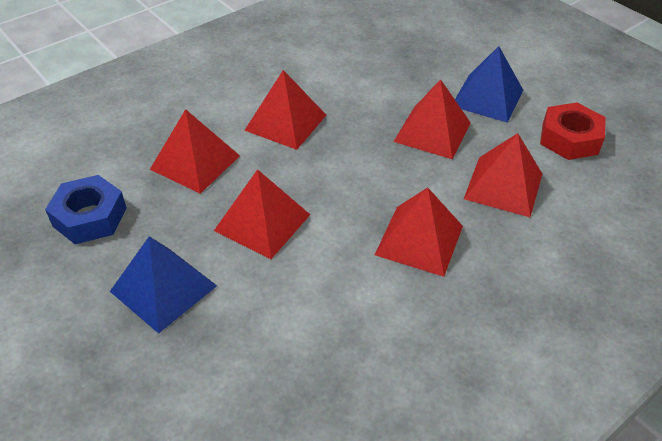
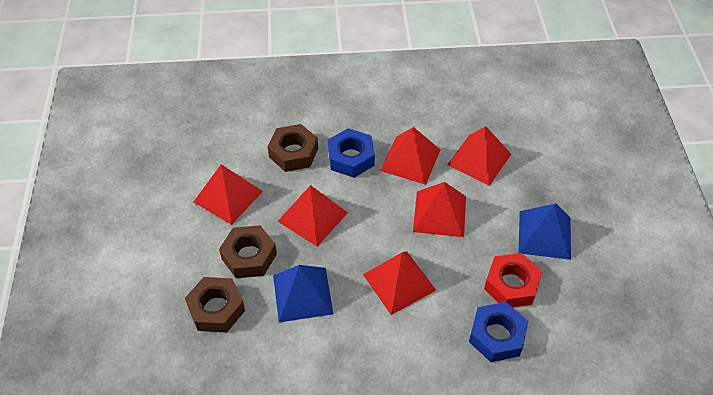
blue nut: 1 -> 2
brown nut: 0 -> 3

